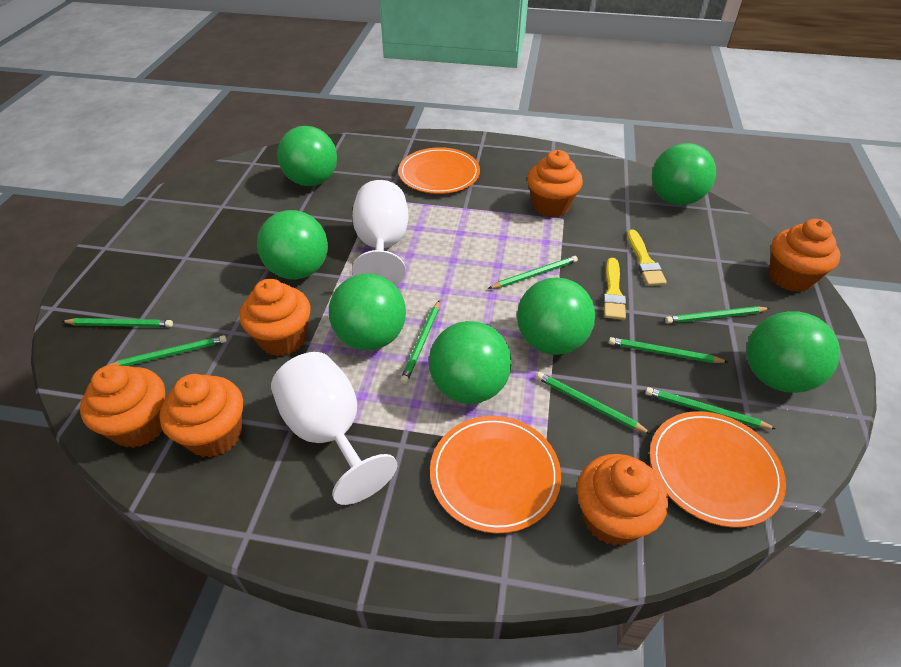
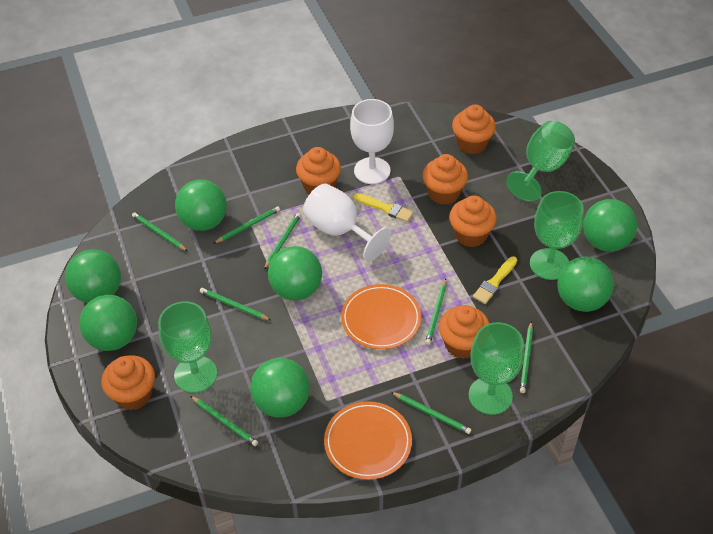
green goblet: 0 -> 4
orange plate: 3 -> 2

